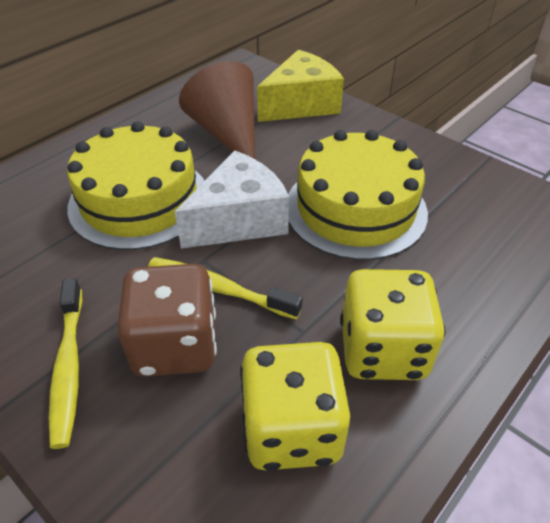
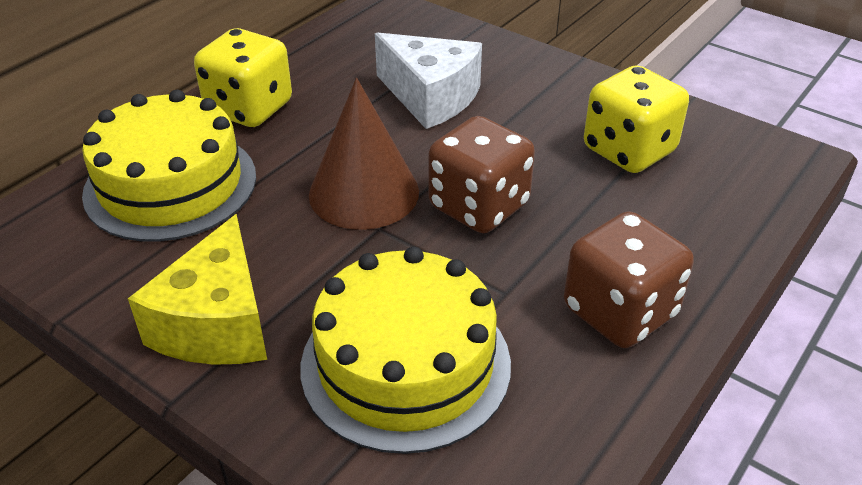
brown dice: 1 -> 2
yellow toothbrush: 2 -> 0

